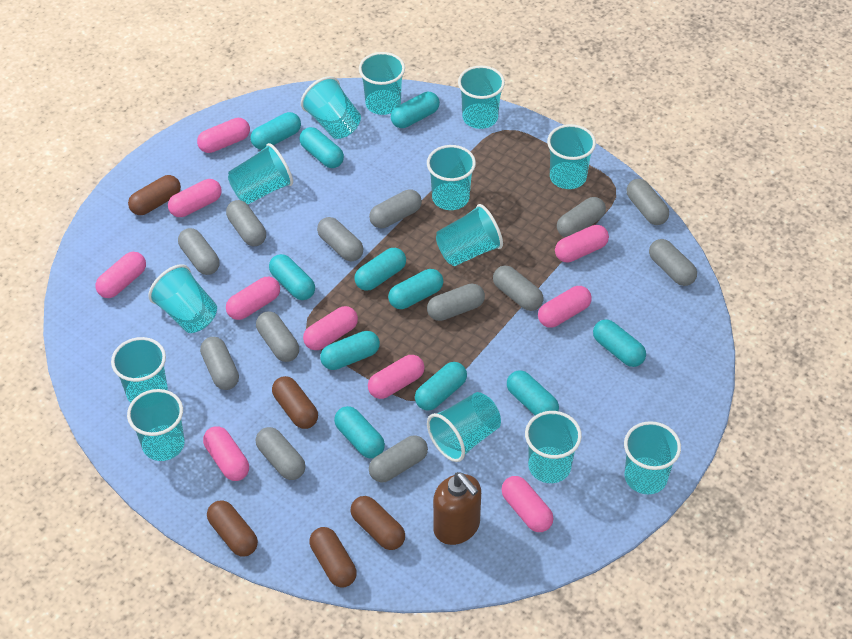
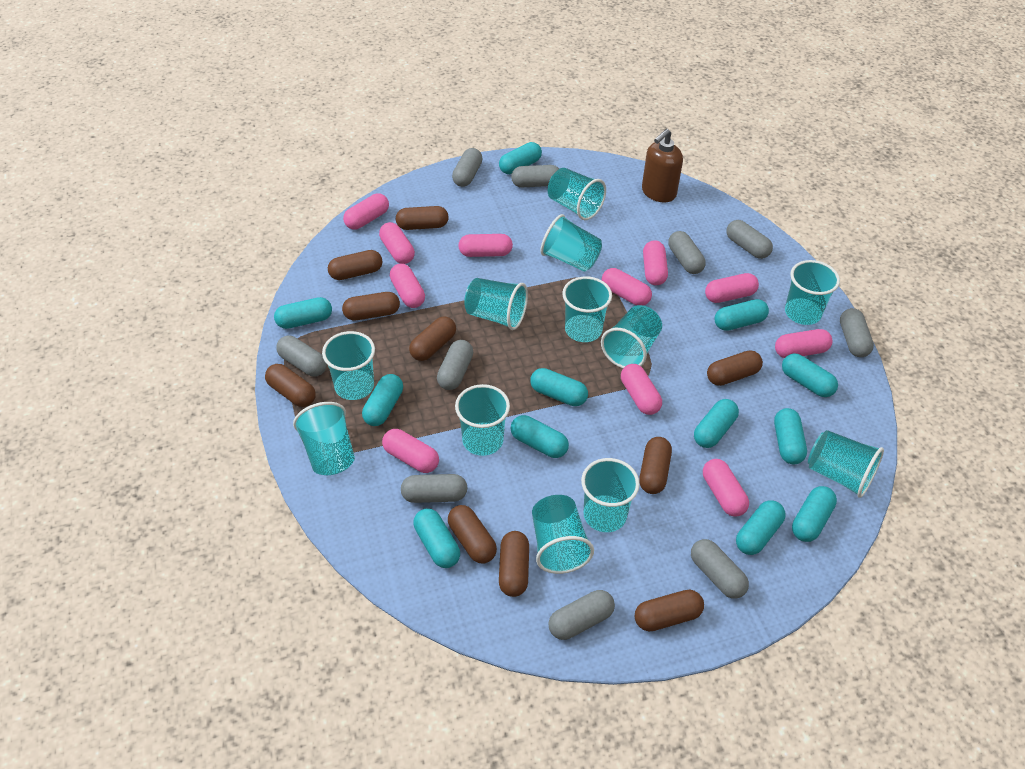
brown capsule: 5 -> 10
grey capsule: 13 -> 10
pink capsule: 10 -> 11
turquoise capsule: 11 -> 12
turquoise cup: 13 -> 12

